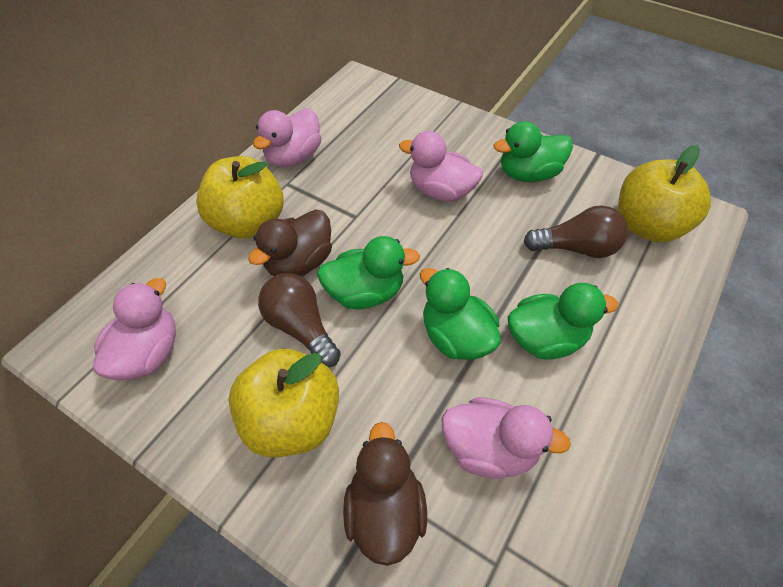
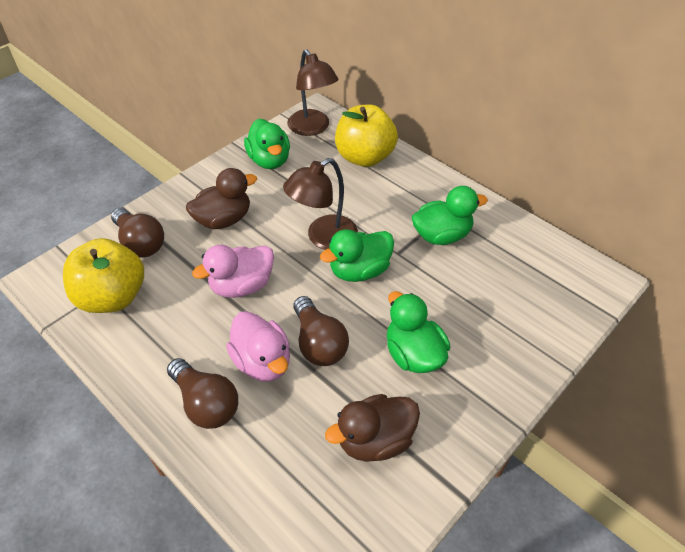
brown lamp: 0 -> 2
brown light bulb: 2 -> 3
pink duck: 4 -> 2
yellow apple: 3 -> 2

